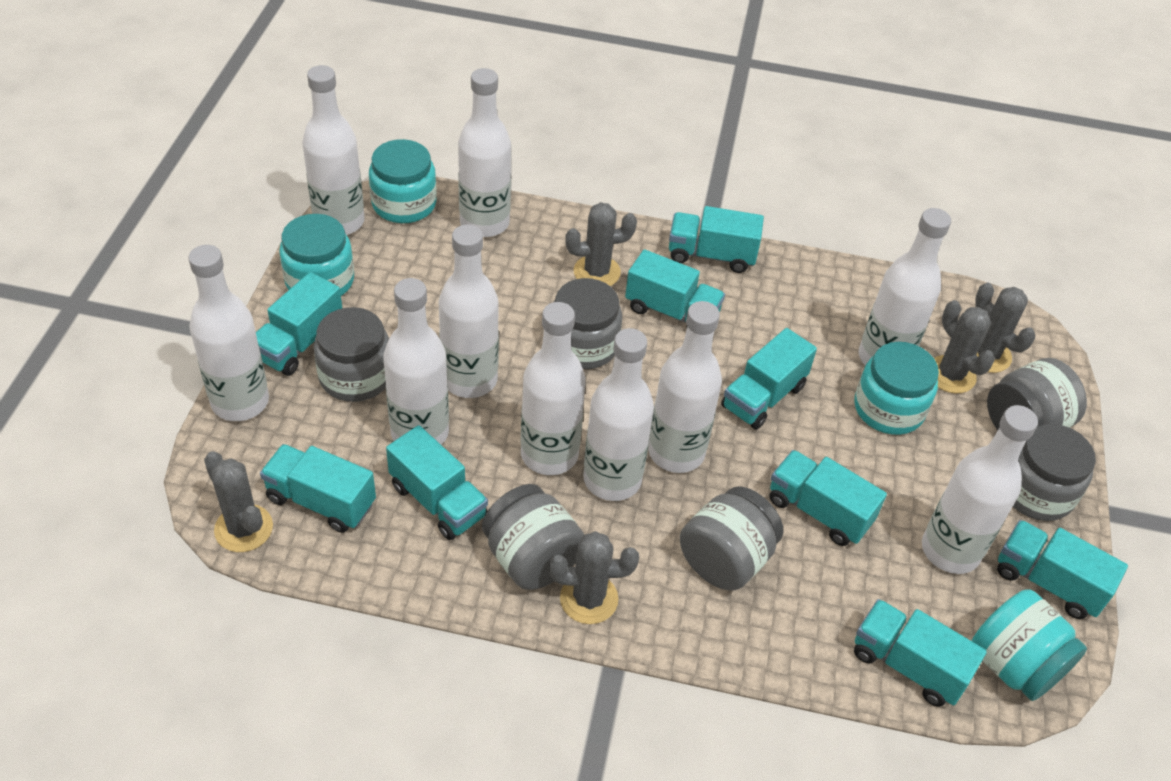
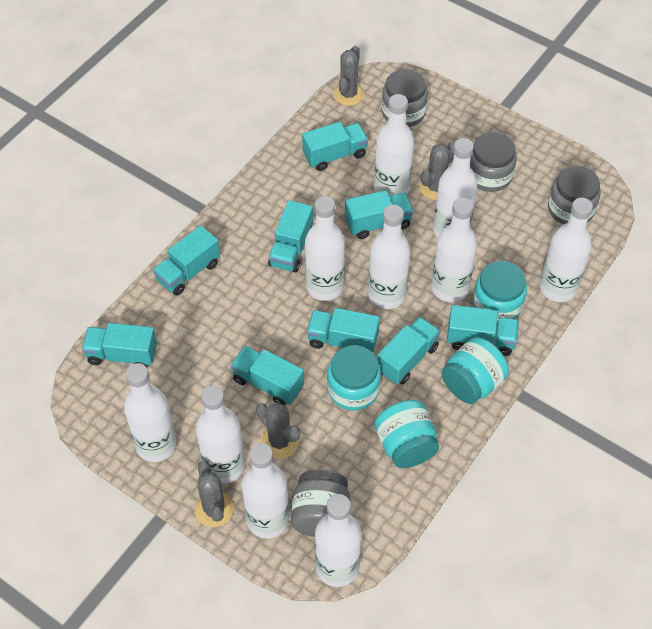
grey cactus: 5 -> 4
grey jar: 6 -> 4

